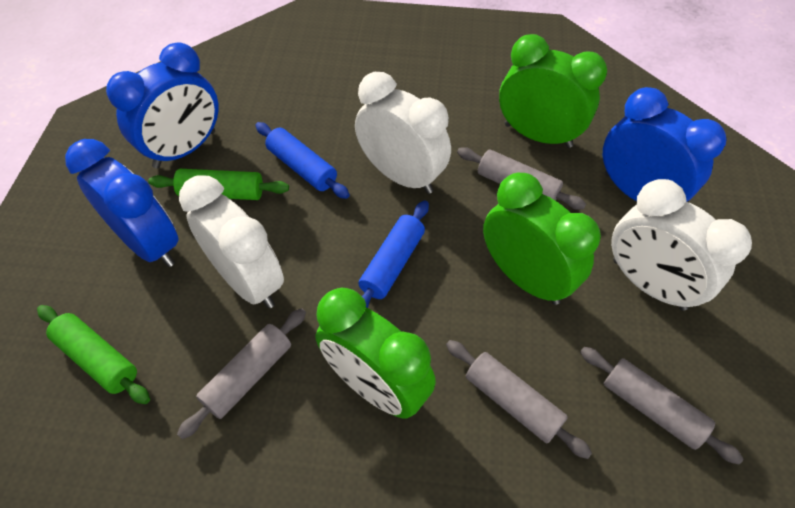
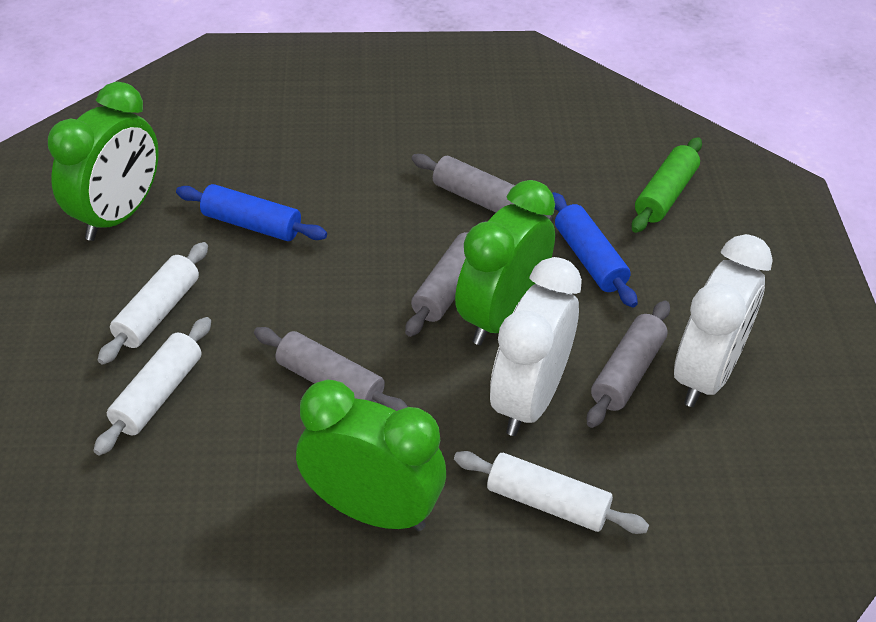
blue clock: 3 -> 0
green rolling pin: 2 -> 1
white clock: 3 -> 2
white rolling pin: 0 -> 3

